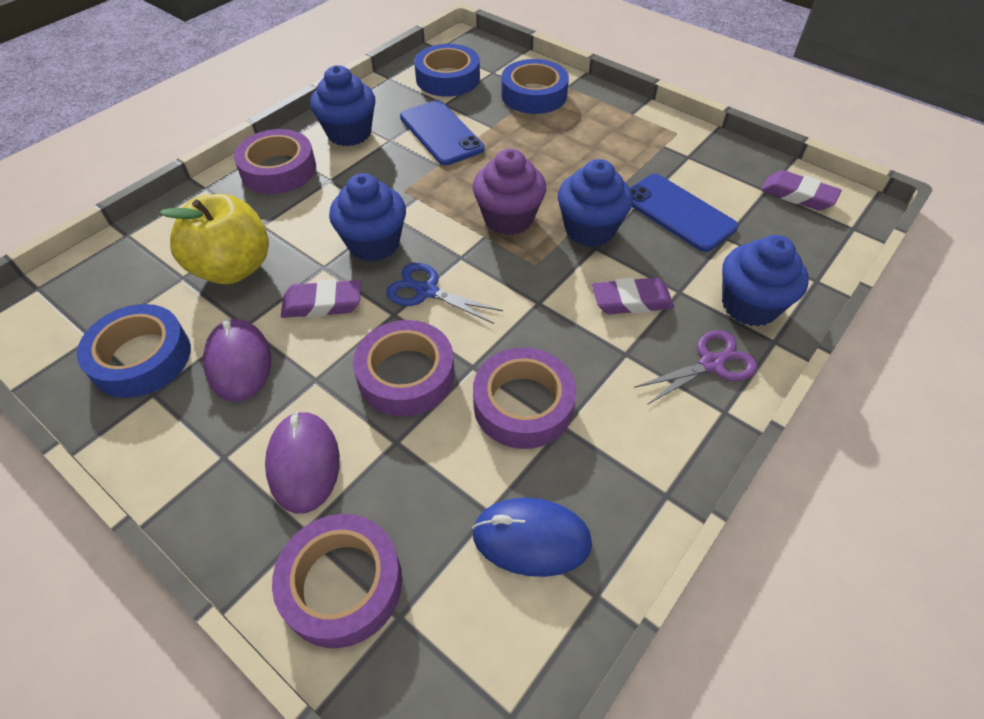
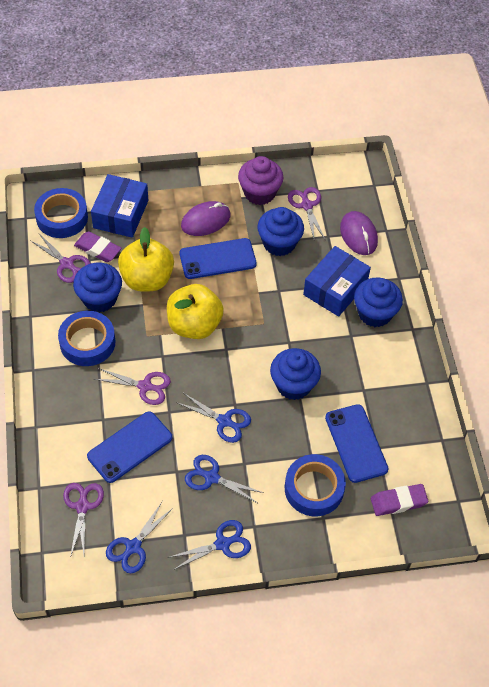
blue box: 0 -> 2
blue mouse: 1 -> 0
blue phone: 2 -> 3
blue scissors: 1 -> 4
purple eraser: 3 -> 2
purple scissors: 1 -> 4
purple tape: 4 -> 0
yellow apple: 1 -> 2

